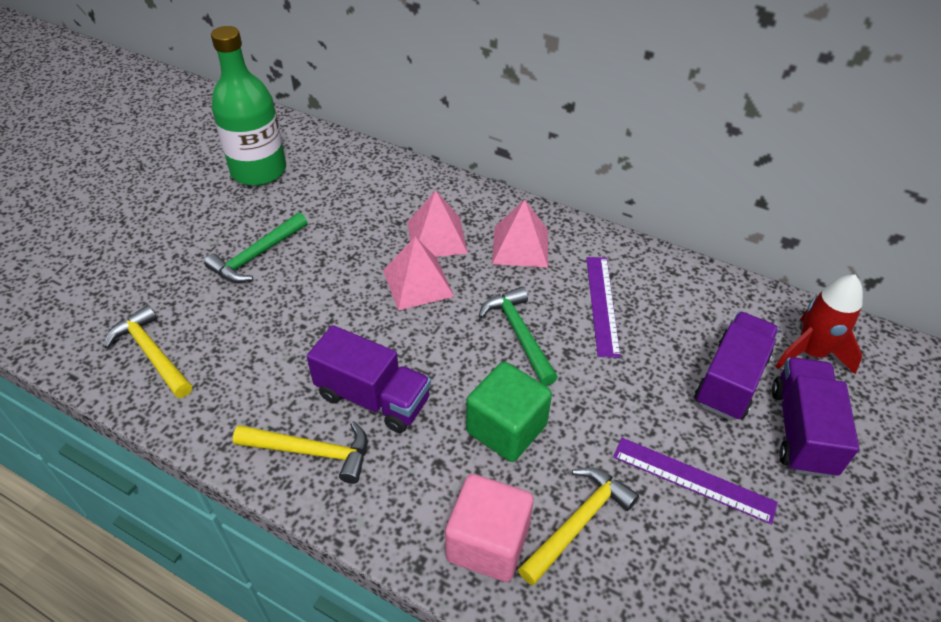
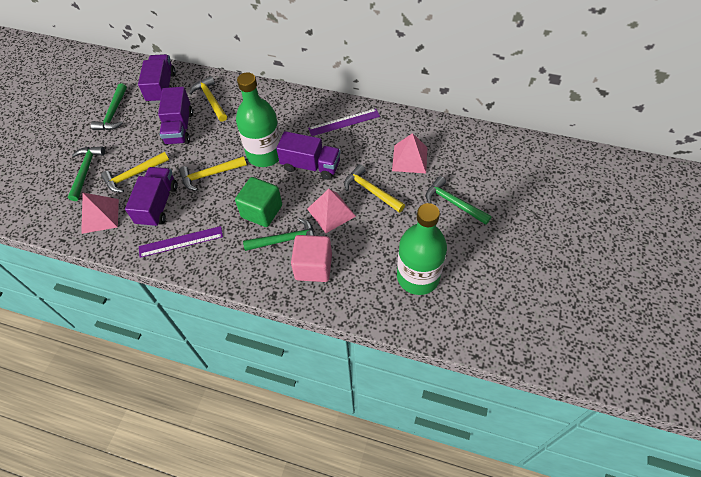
green bottle: 1 -> 2
green hammer: 2 -> 4
purple truck: 3 -> 4
red rocket: 1 -> 0
yellow hammer: 3 -> 4

